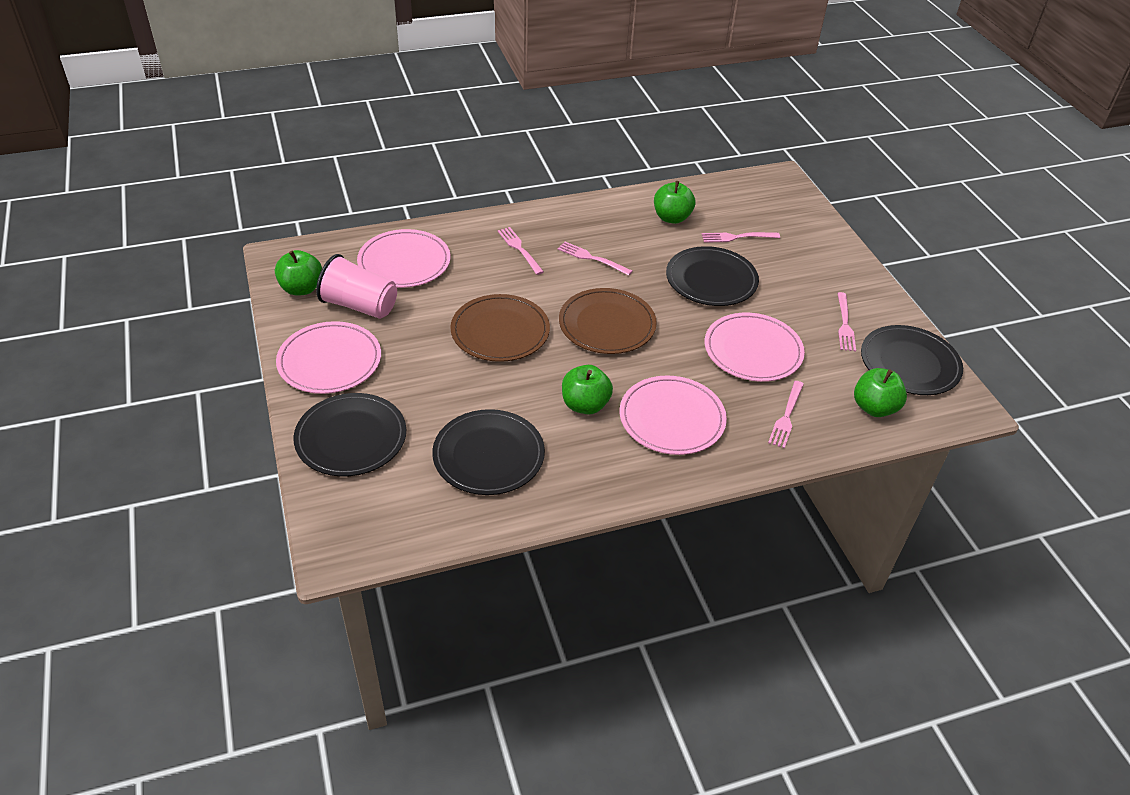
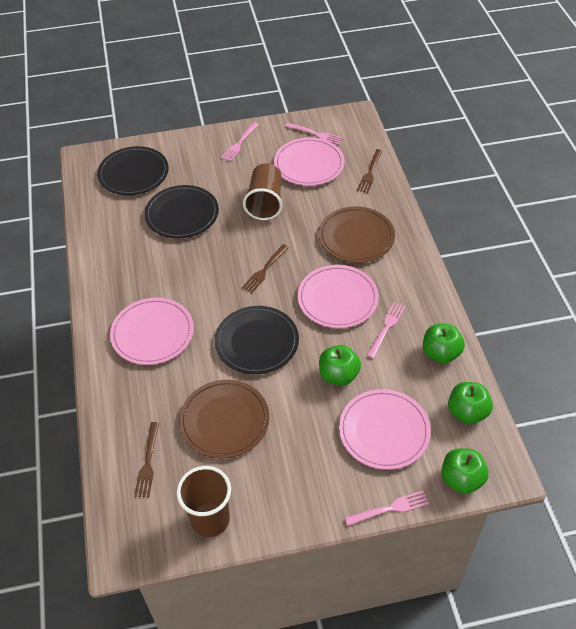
black plate: 4 -> 3
brown cup: 0 -> 2
brown fork: 0 -> 3
pink cup: 1 -> 0
pink fork: 5 -> 4

